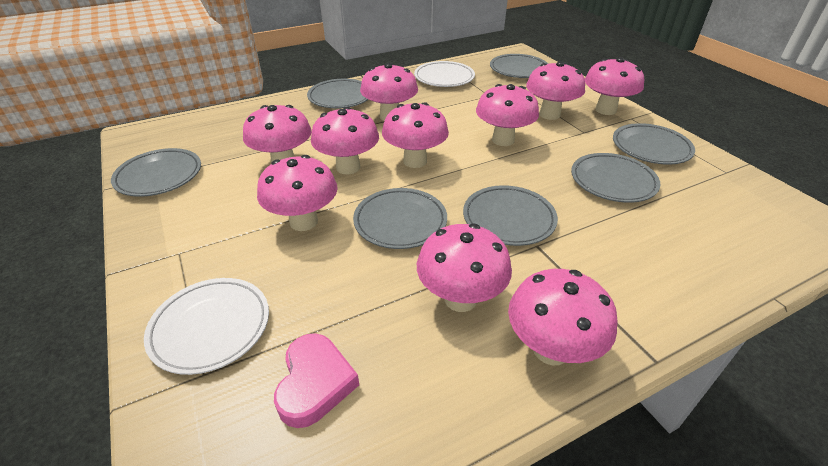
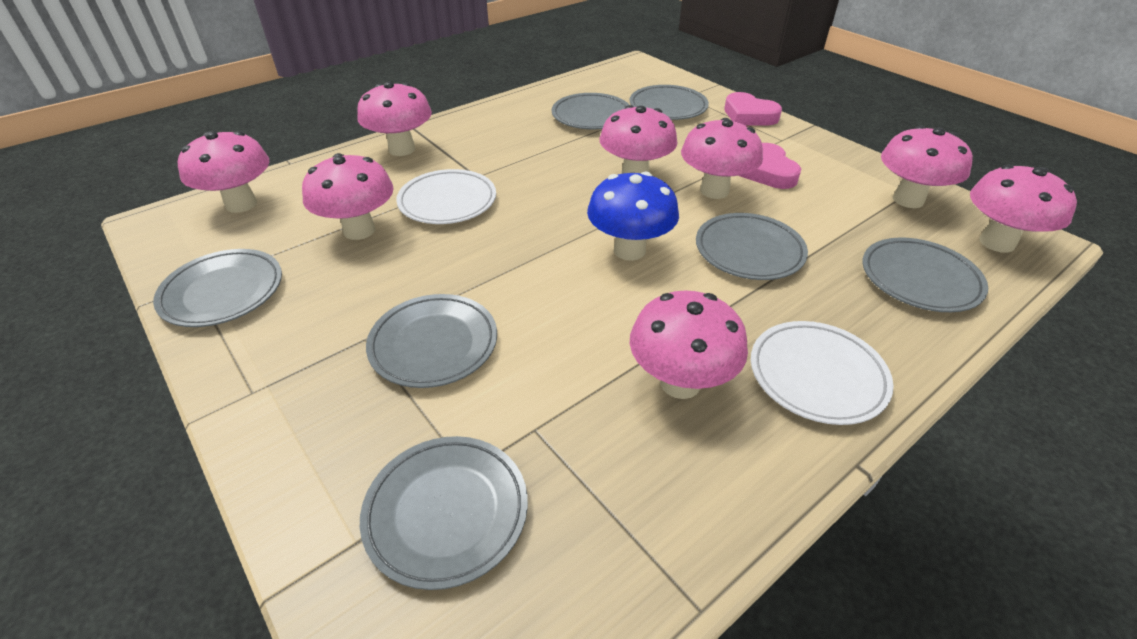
blue mushroom: 0 -> 1
pink heart: 1 -> 2
pink mushroom: 10 -> 8

